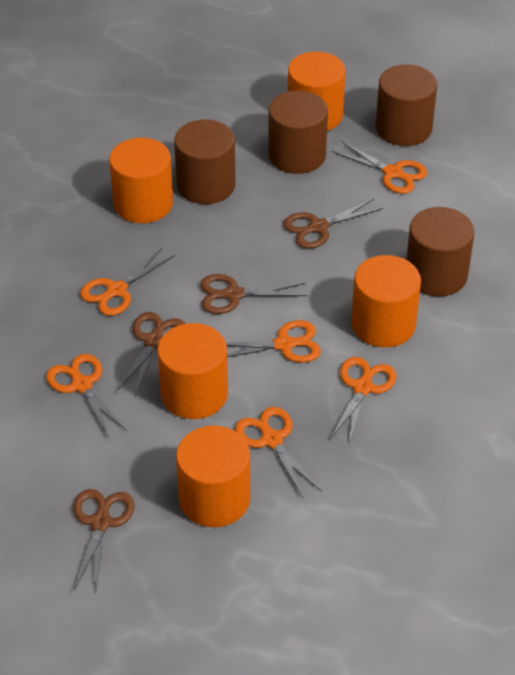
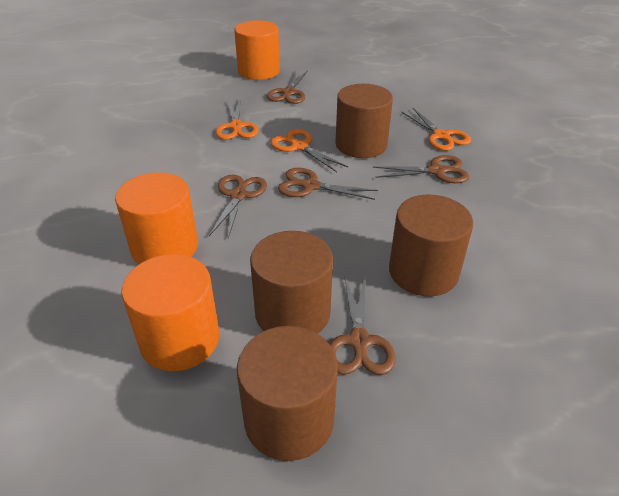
brown scissors: 4 -> 5
orange cylinder: 5 -> 3
orange scissors: 6 -> 3

